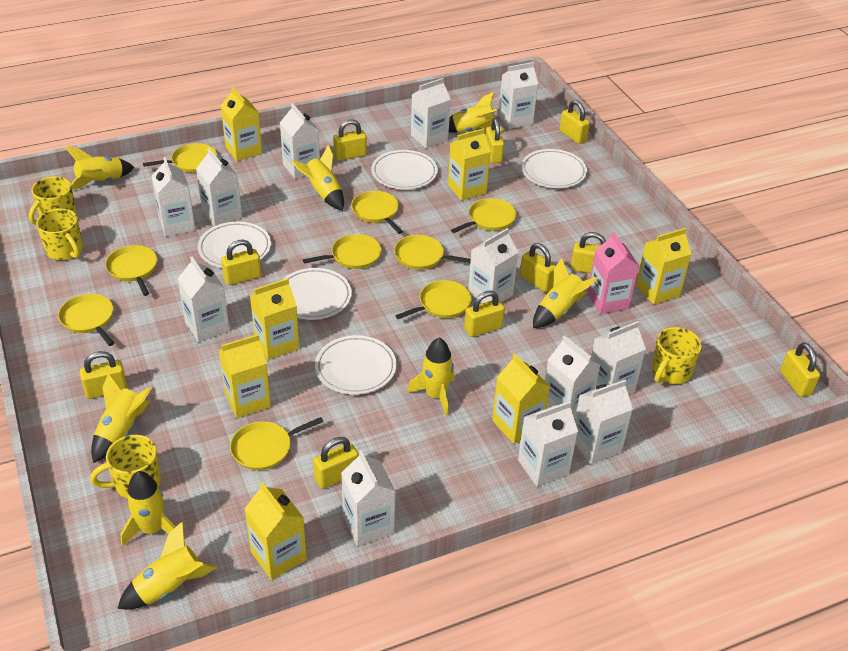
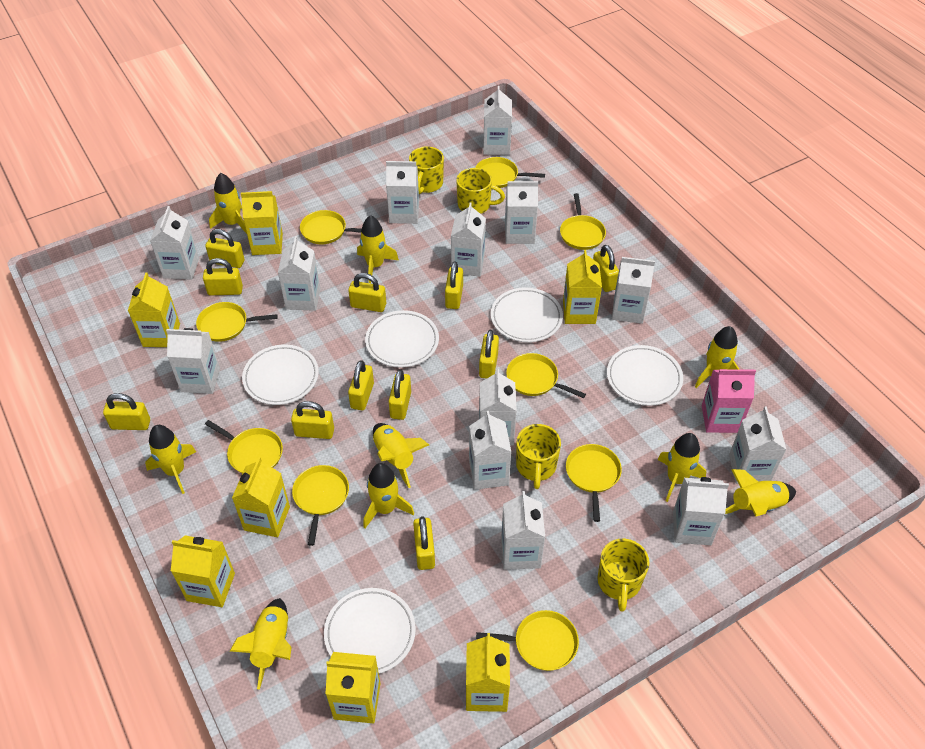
white carton: 12 -> 13
yellow padlock: 10 -> 11
yellow rocket: 8 -> 9

